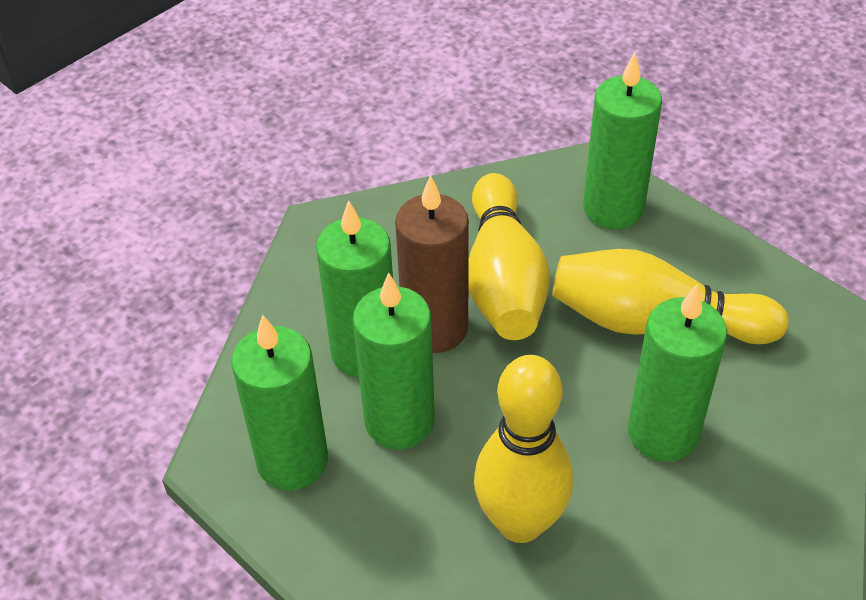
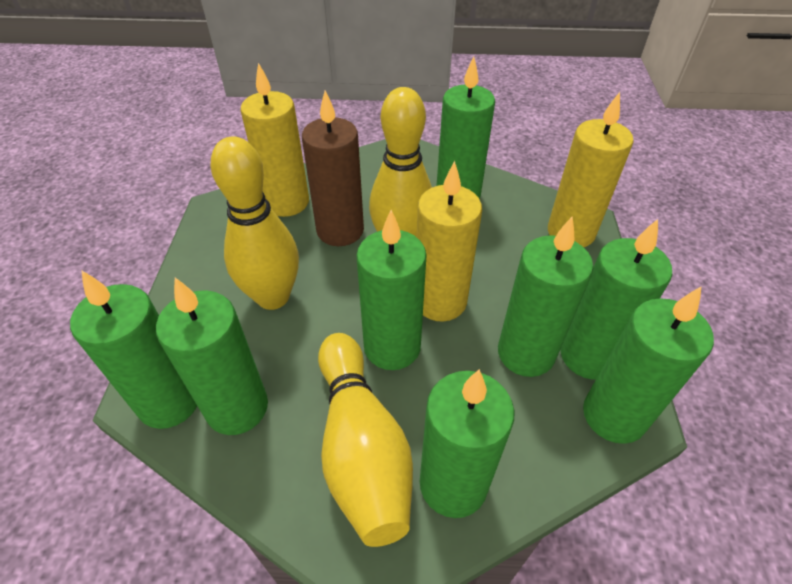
green candle: 5 -> 8
yellow candle: 0 -> 3

